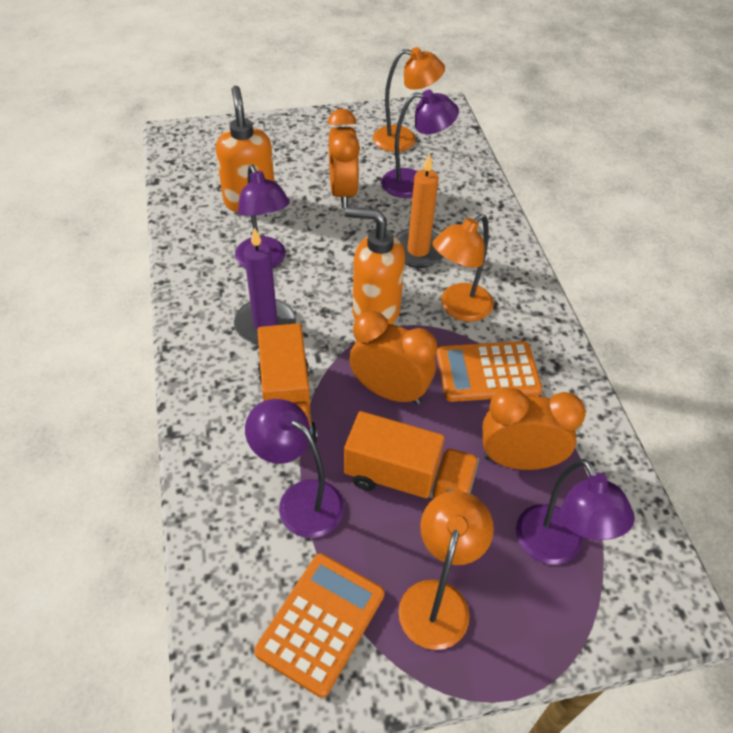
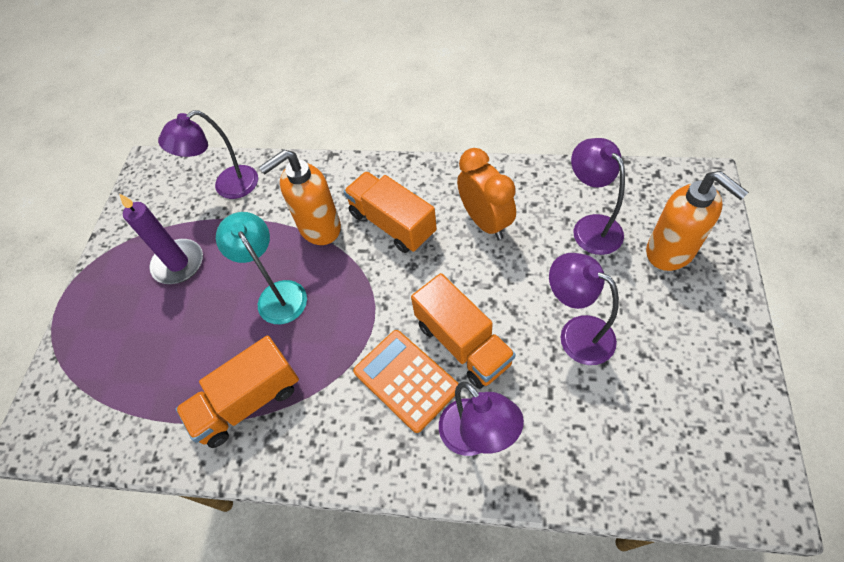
orange calculator: 2 -> 1
orange candle: 1 -> 0
orange clock: 3 -> 1
orange lamp: 3 -> 0
orange truck: 2 -> 3
turquoise lamp: 0 -> 1

